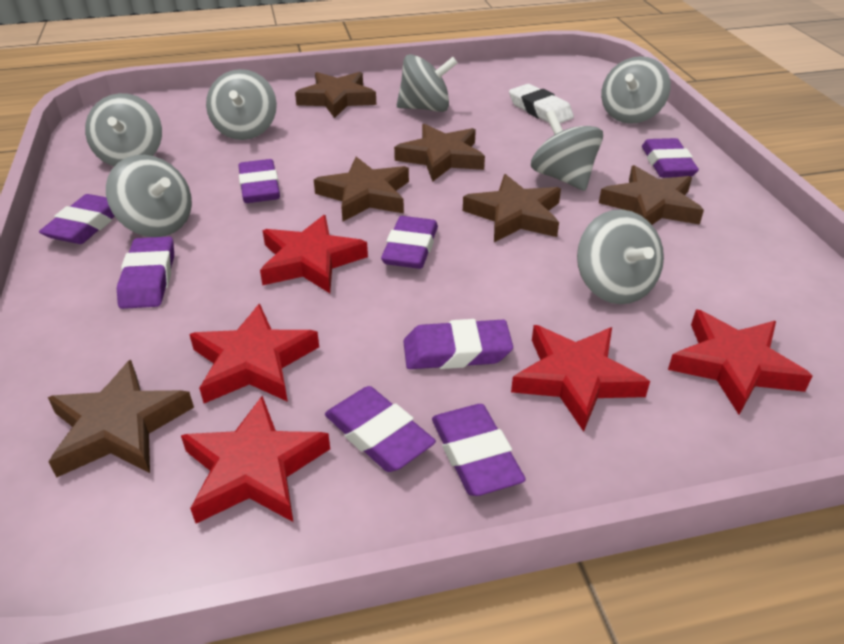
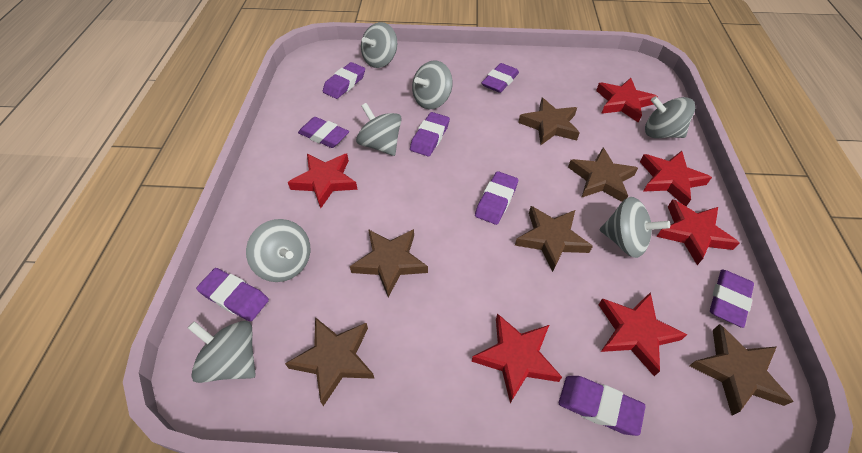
red star: 5 -> 6
white eraser: 1 -> 0

